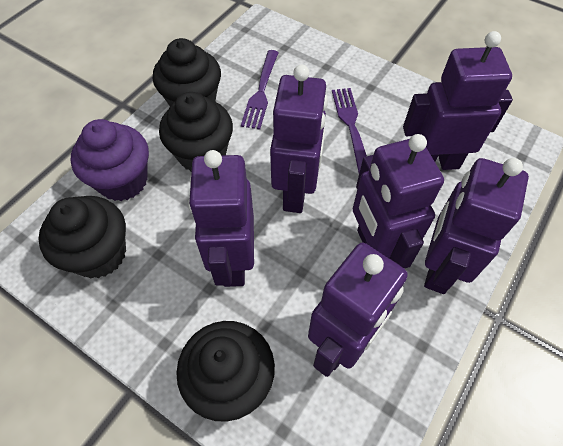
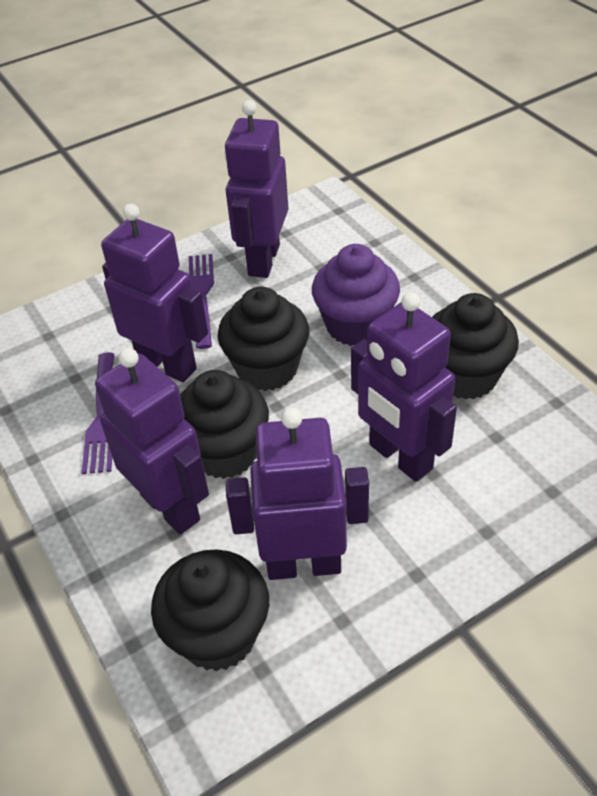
purple robot: 6 -> 5

